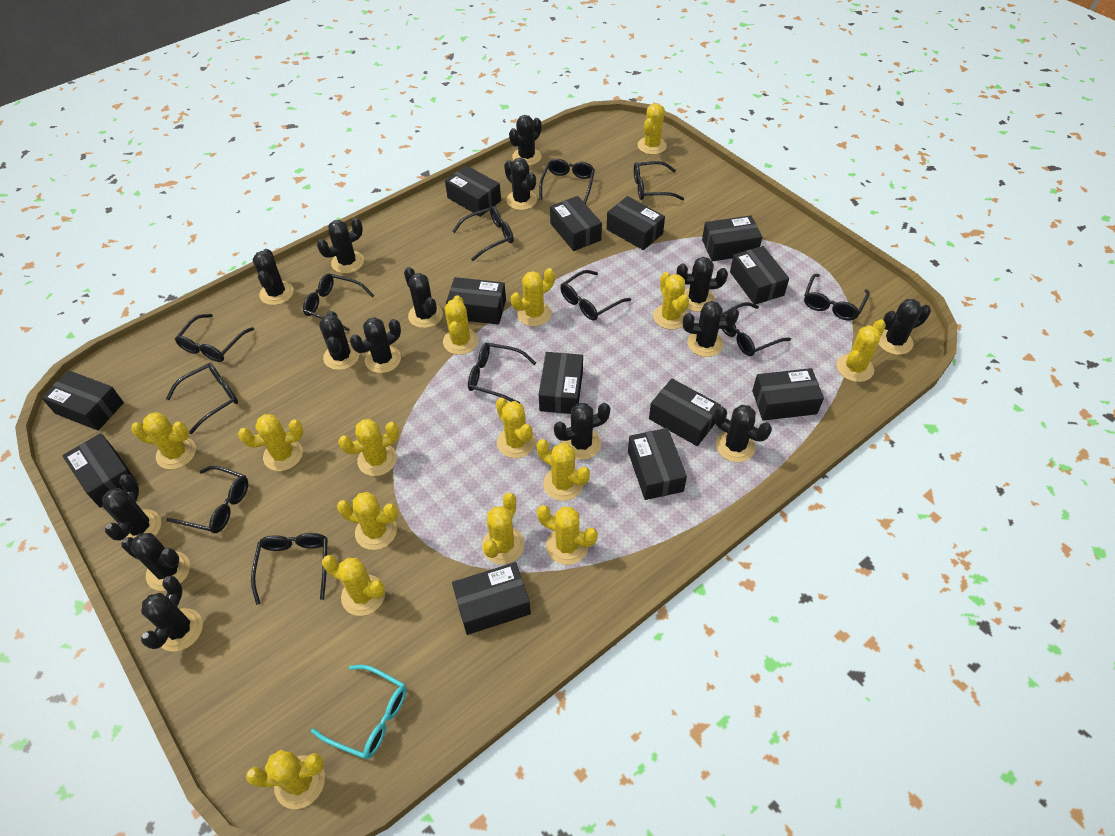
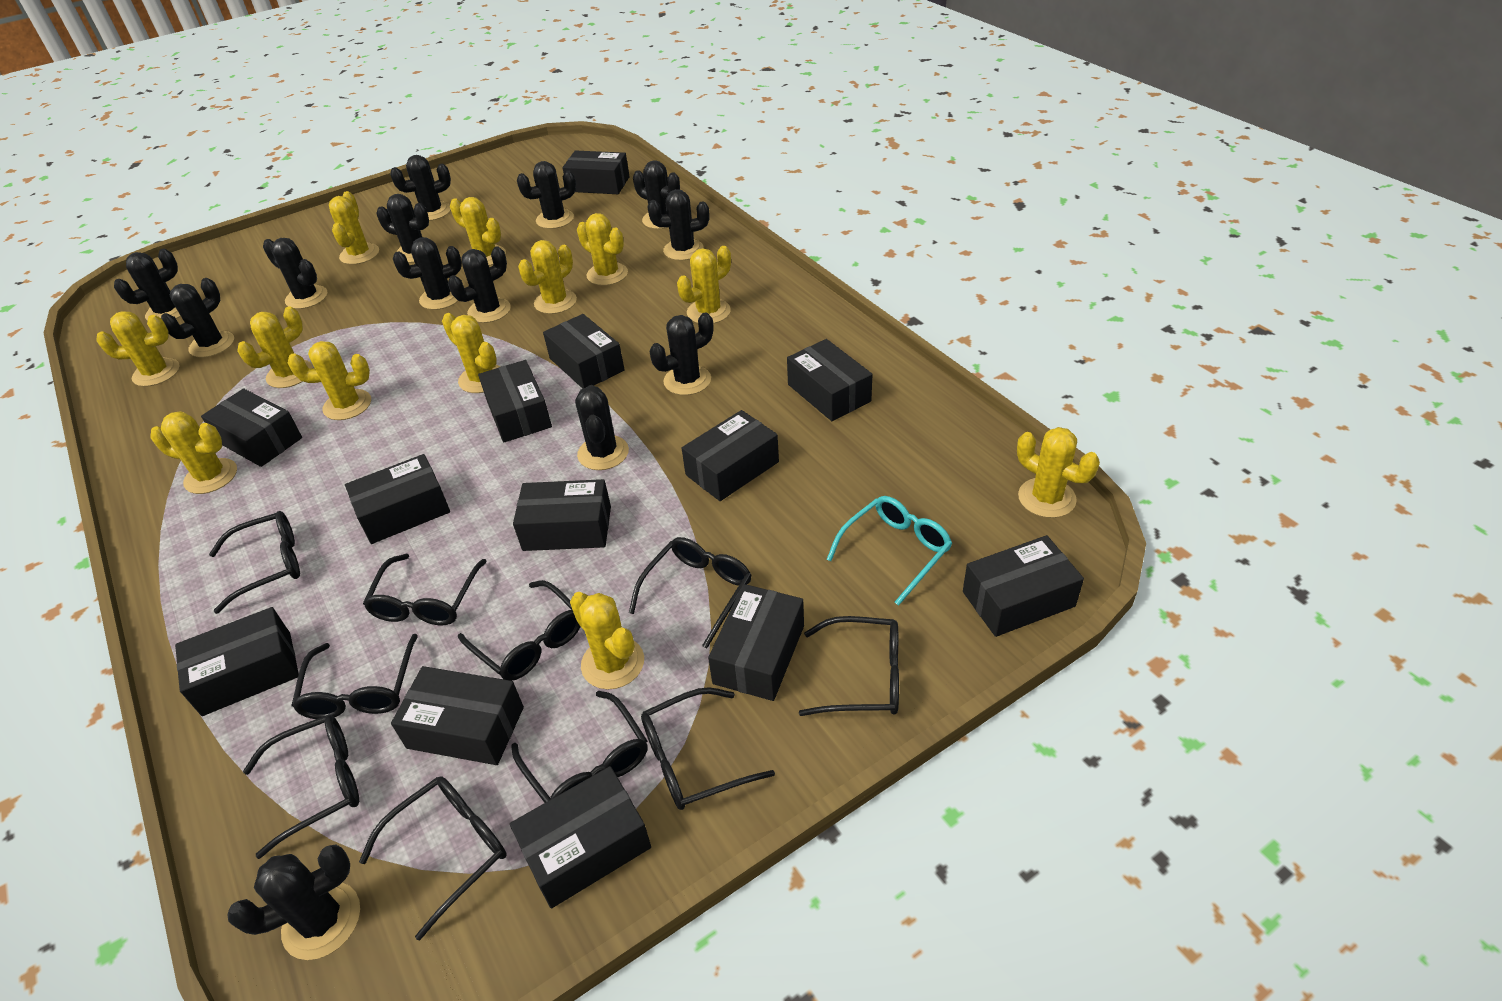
black cactus: 15 -> 13
black glasses: 12 -> 10
yellow cactus: 15 -> 12

